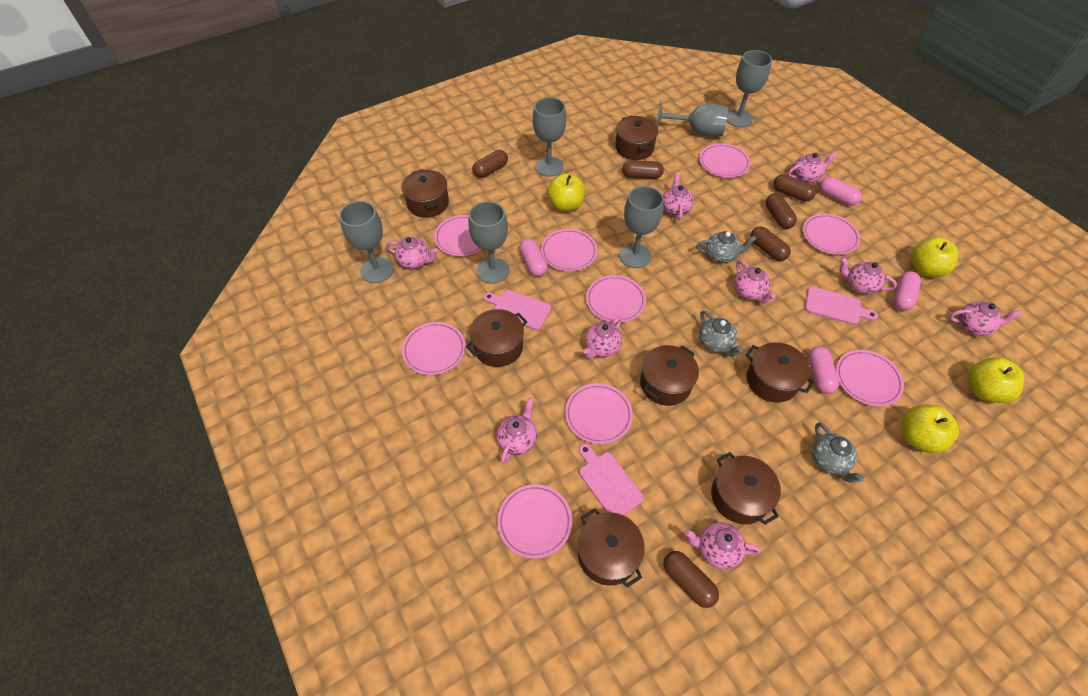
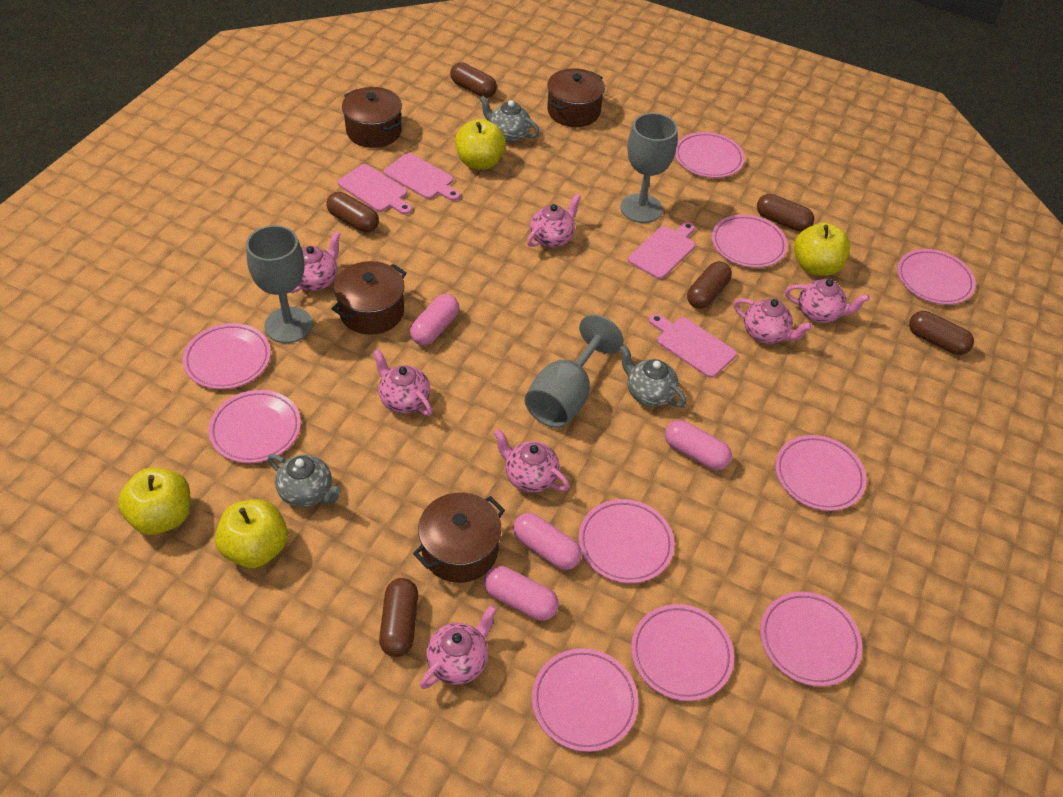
brown pot: 7 -> 4
grey goblet: 6 -> 3
pink cutting board: 3 -> 4
pink plate: 9 -> 10
pink teapot: 9 -> 7

